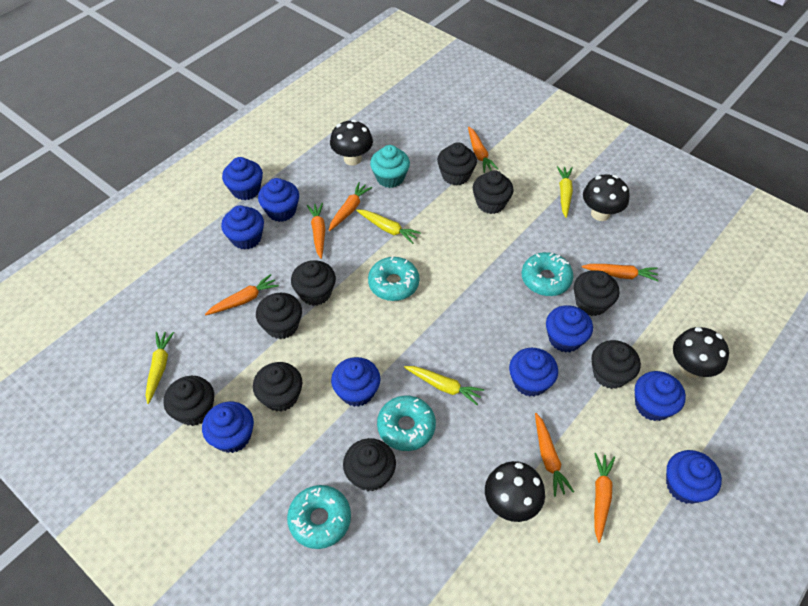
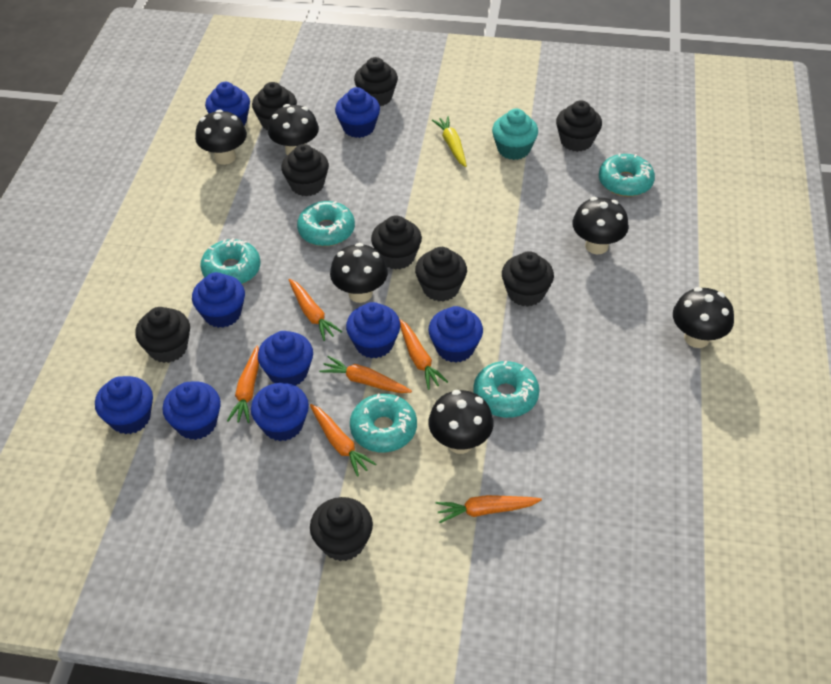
black mushroom: 4 -> 6
orange carrot: 7 -> 6
turquoise donut: 4 -> 5
yellow carrot: 4 -> 1

